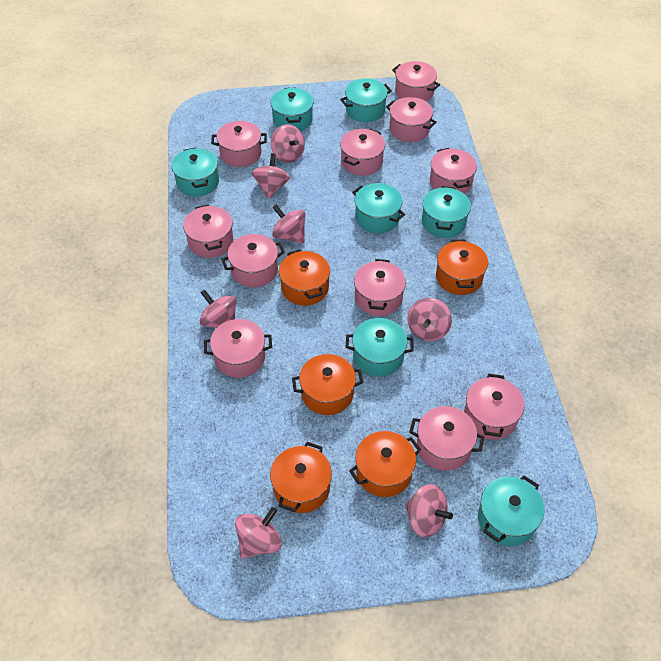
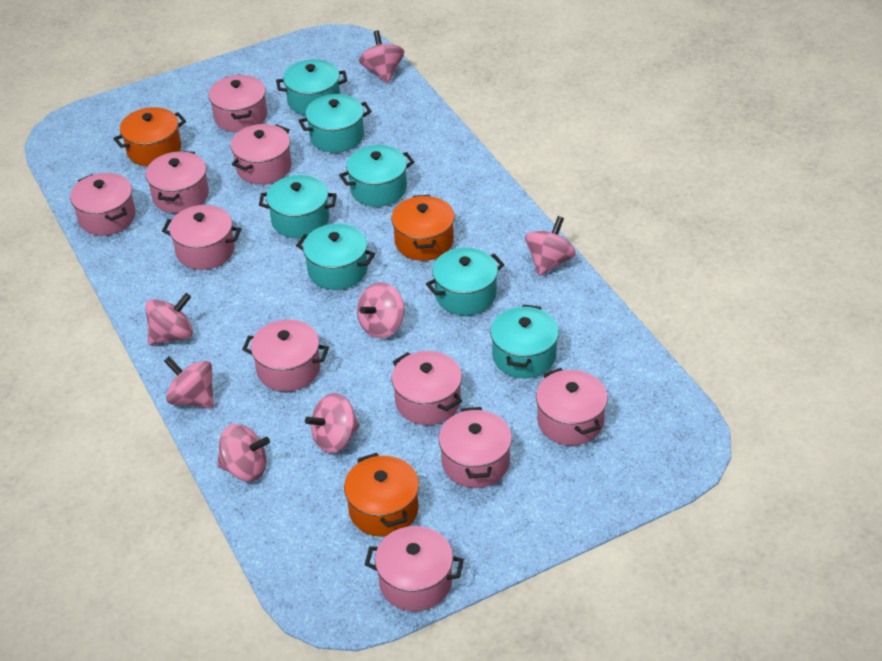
orange pot: 5 -> 3
pink pot: 11 -> 10

